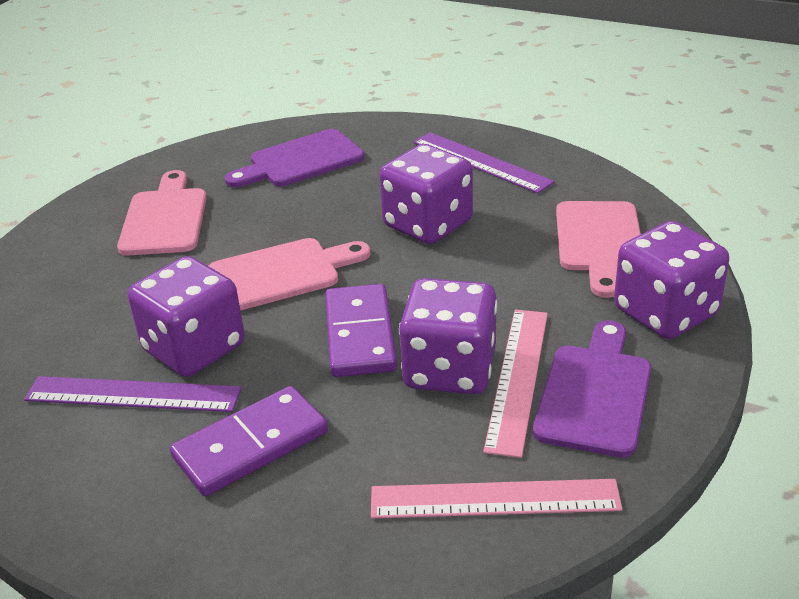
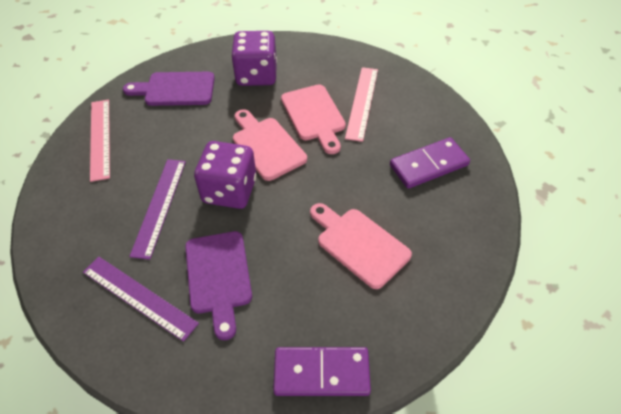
purple dice: 4 -> 2

